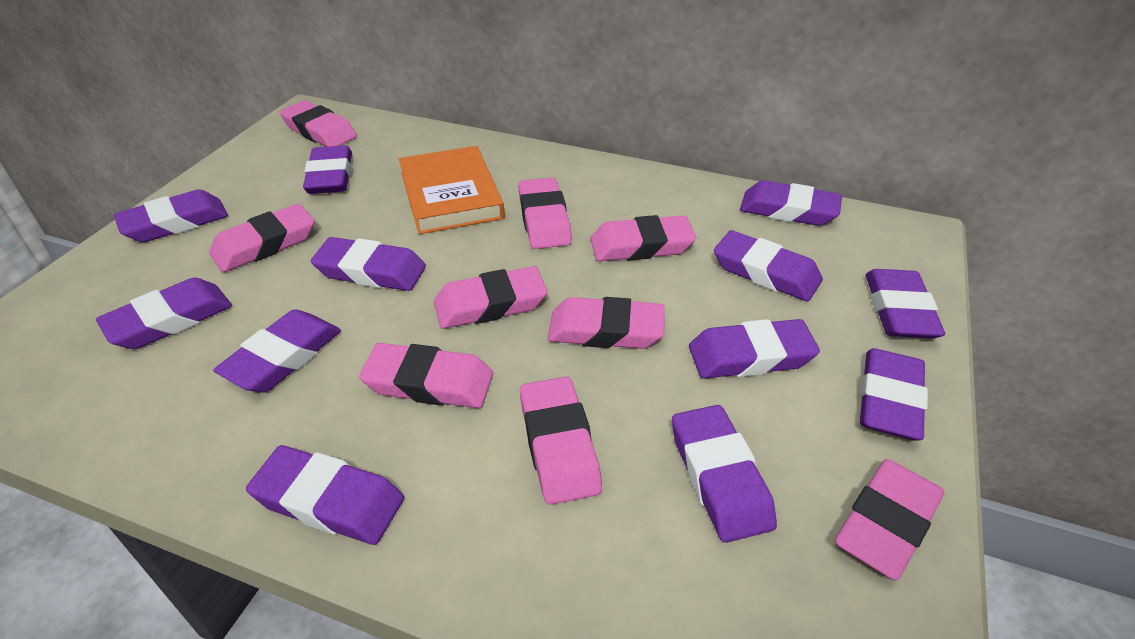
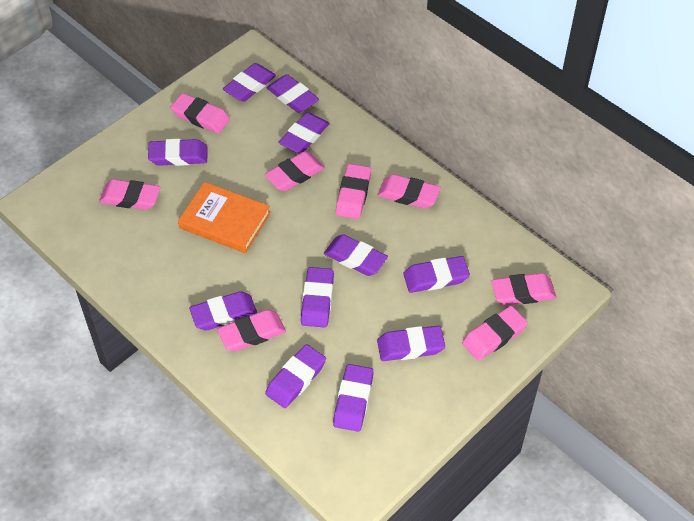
pink eraser: 9 -> 8
purple eraser: 12 -> 11

